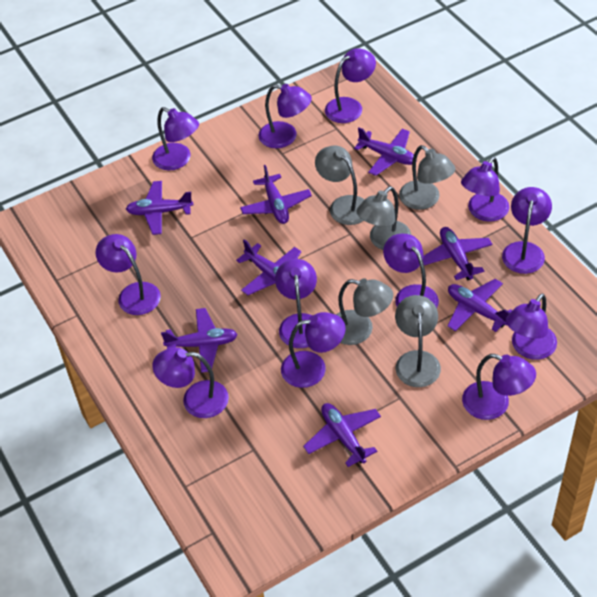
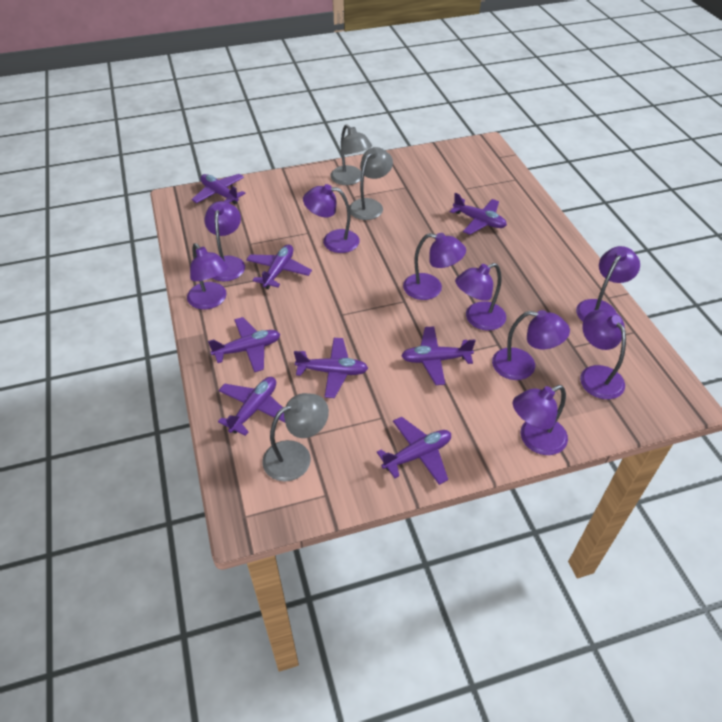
grey lamp: 5 -> 3
purple lamp: 12 -> 9

